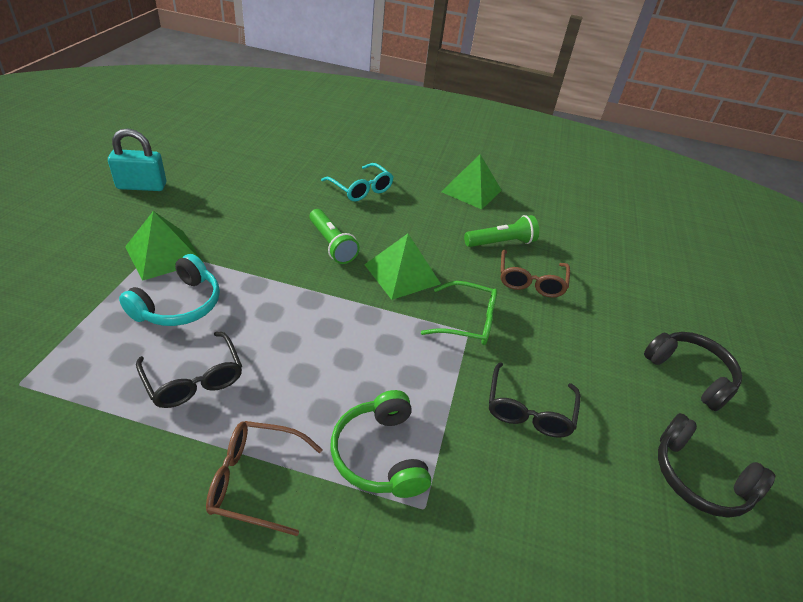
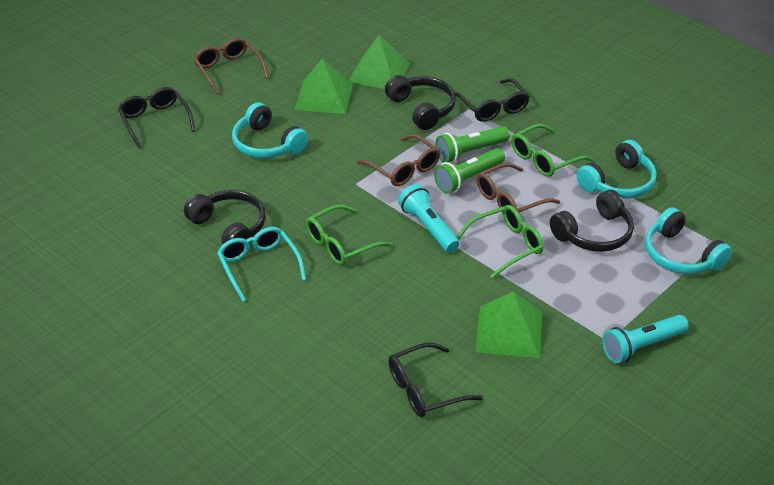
black glasses: 2 -> 3
black headphones: 2 -> 3
brown glasses: 2 -> 3
green glasses: 1 -> 3
green headphones: 1 -> 0
turquoise flashlight: 0 -> 2
turquoise headphones: 1 -> 3
turquoise padlock: 1 -> 0

